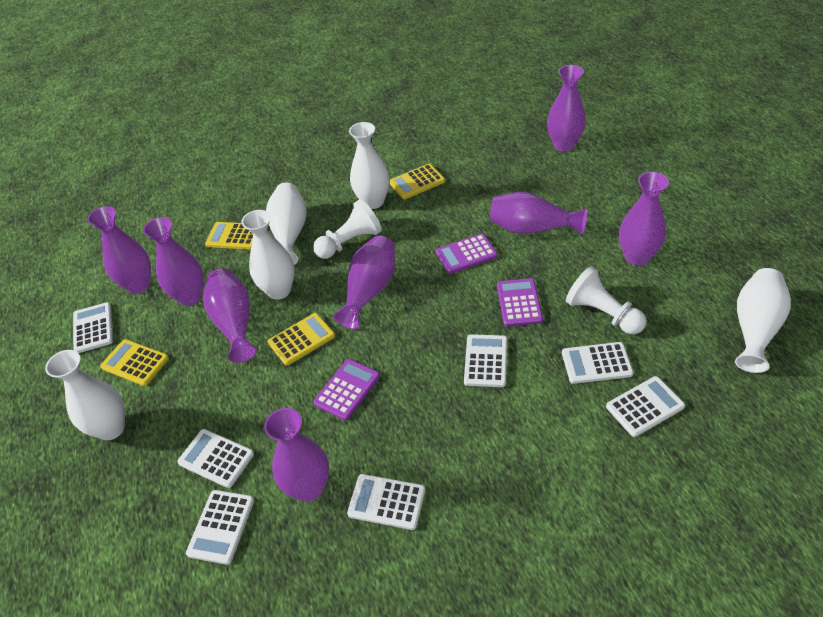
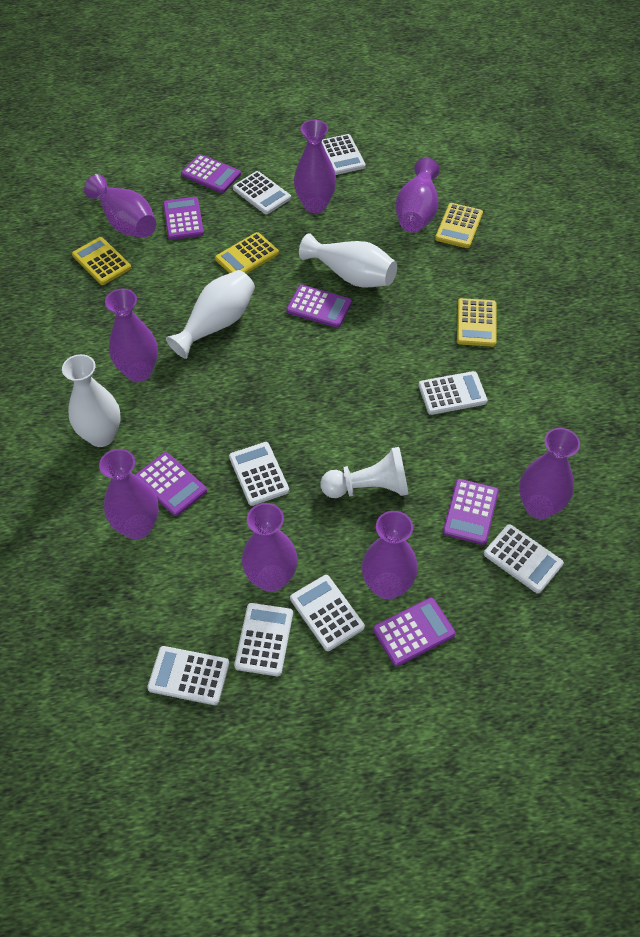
purple calculator: 3 -> 6
white calculator: 7 -> 8
white pawn: 2 -> 1
white vase: 5 -> 3

